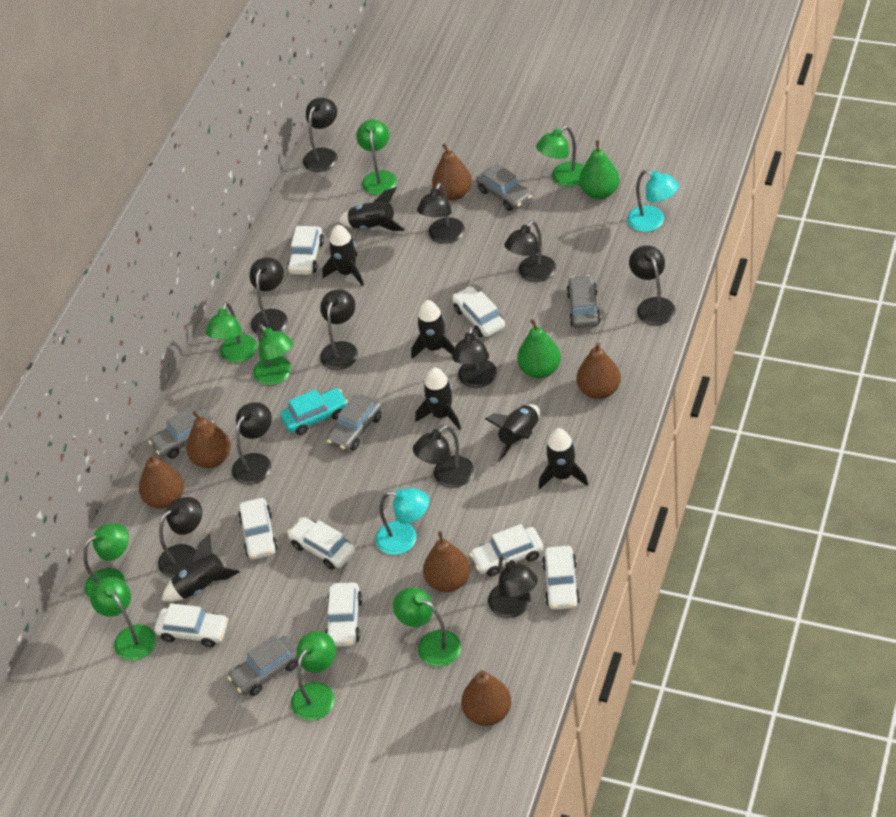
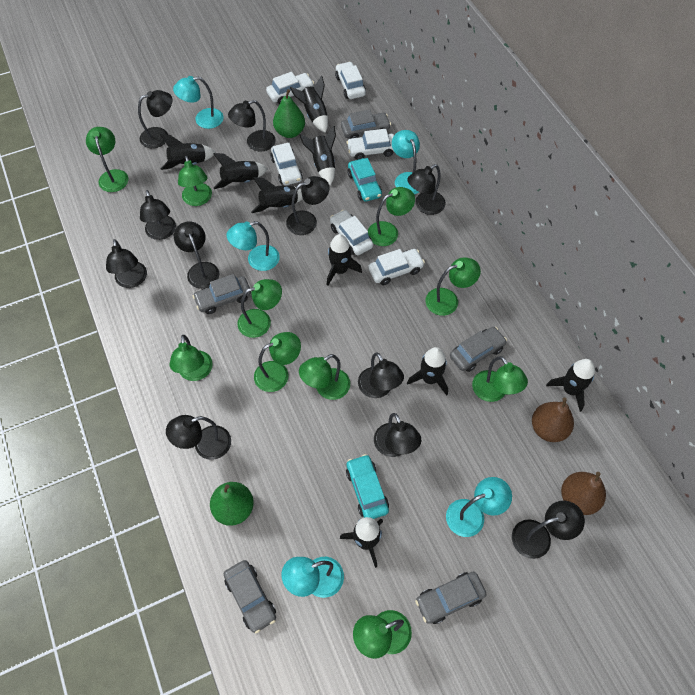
black rocket: 7 -> 9
brown pear: 6 -> 2
green lamp: 8 -> 10
turquoise car: 1 -> 2
turquoise lamp: 2 -> 5
white car: 8 -> 6

